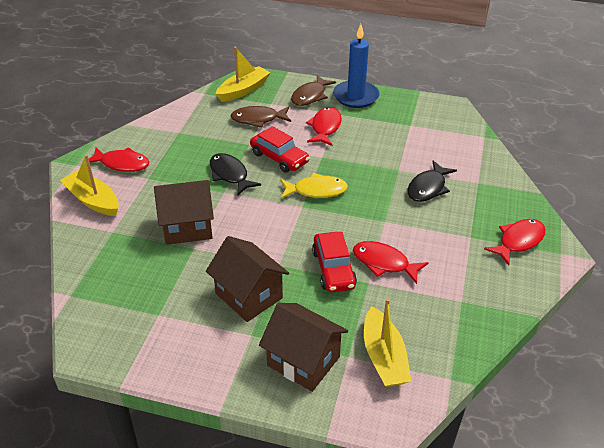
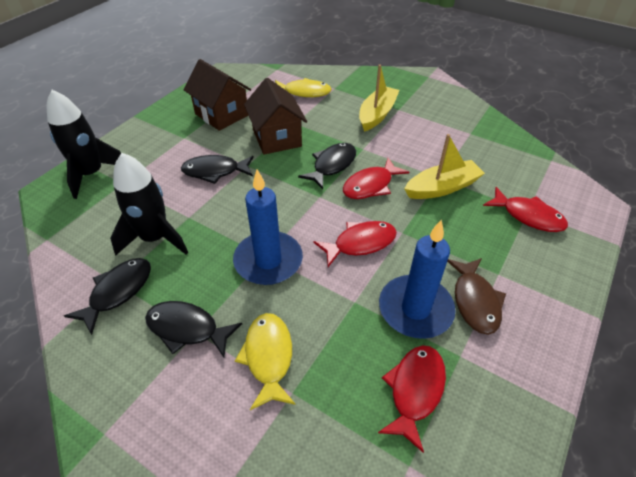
black fish: 2 -> 4
black rocket: 0 -> 2
blue candle: 1 -> 2
brown fish: 2 -> 1
brown house: 3 -> 2
red car: 2 -> 0
yellow boat: 3 -> 2
yellow fish: 1 -> 2

